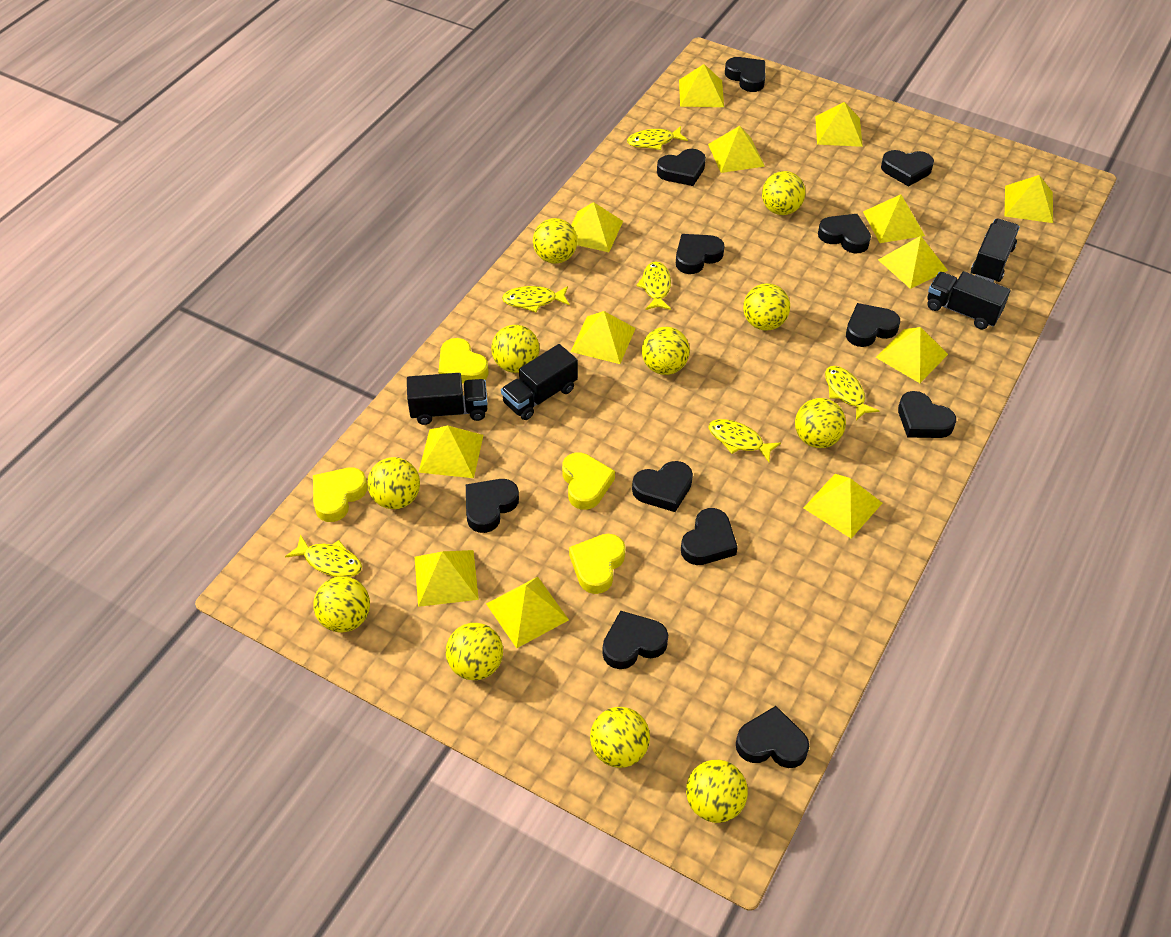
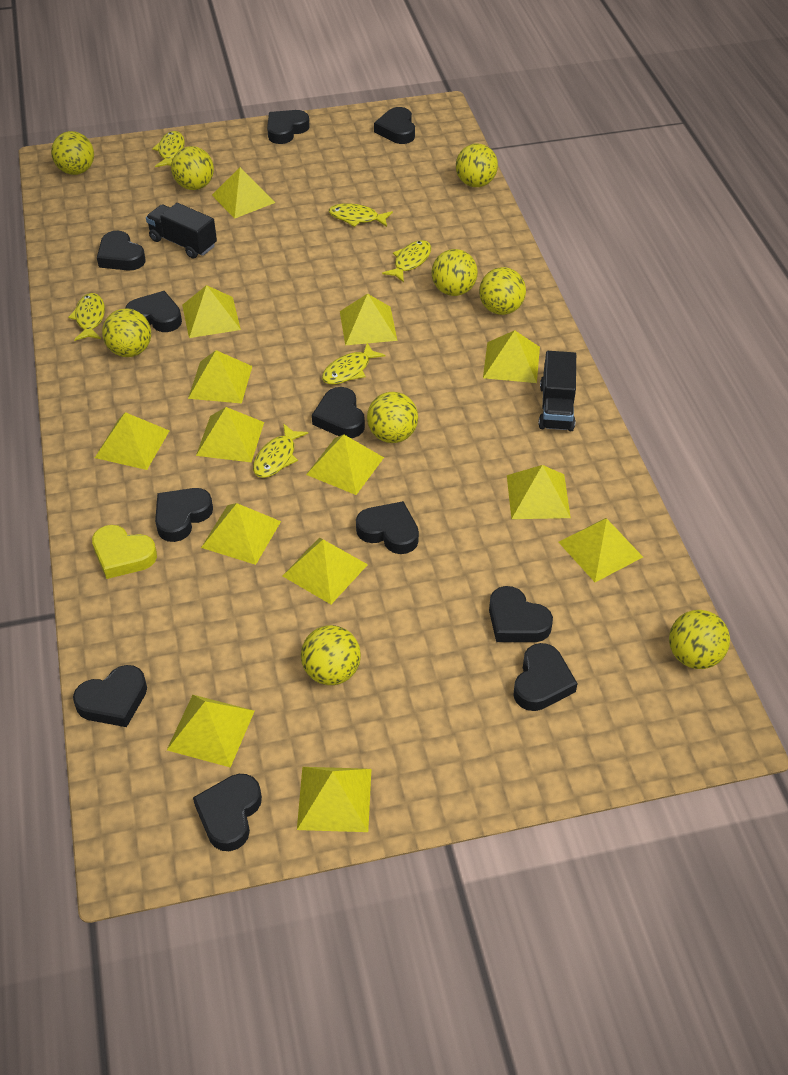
black heart: 12 -> 11
black truck: 4 -> 2
yellow ball: 11 -> 9
yellow heart: 4 -> 1
yellow pyramid: 13 -> 14

